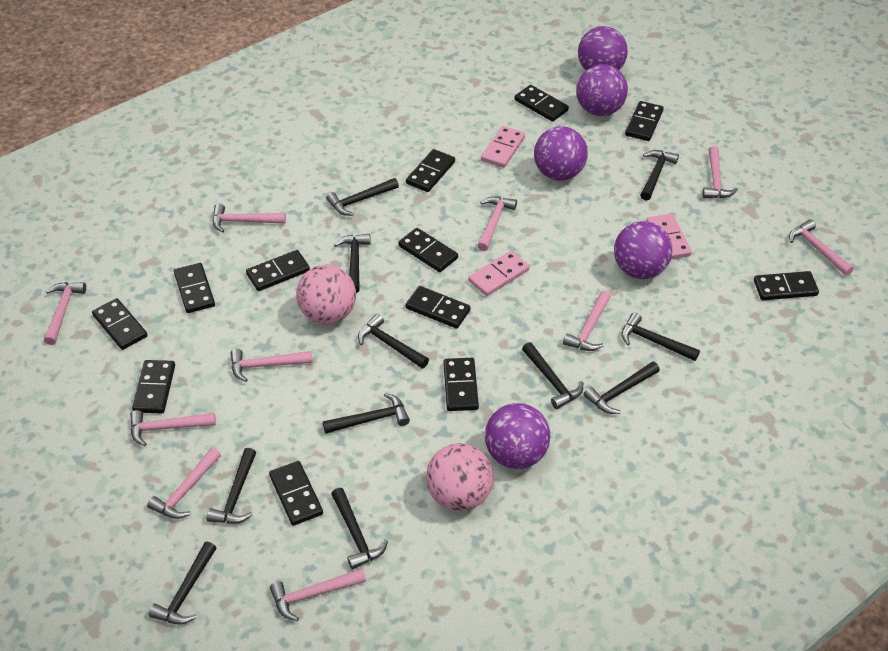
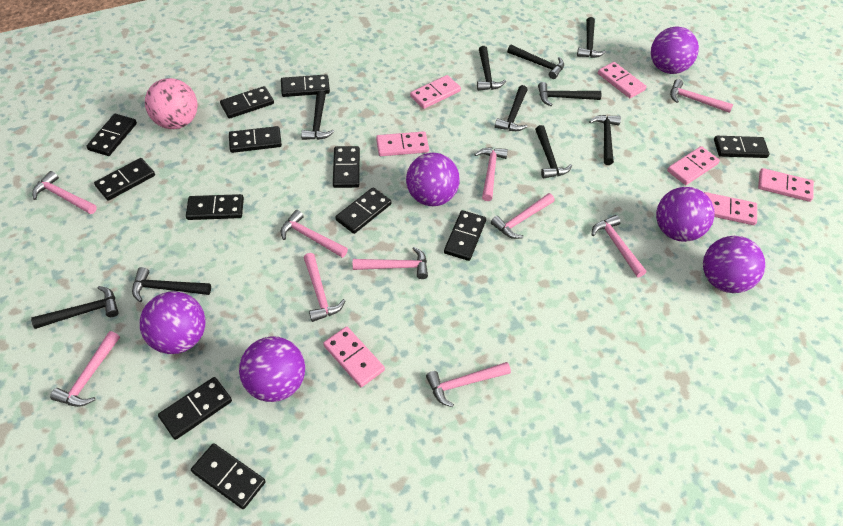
black hammer: 11 -> 10
pink ball: 2 -> 1
pink domino: 3 -> 7
purple ball: 5 -> 6

